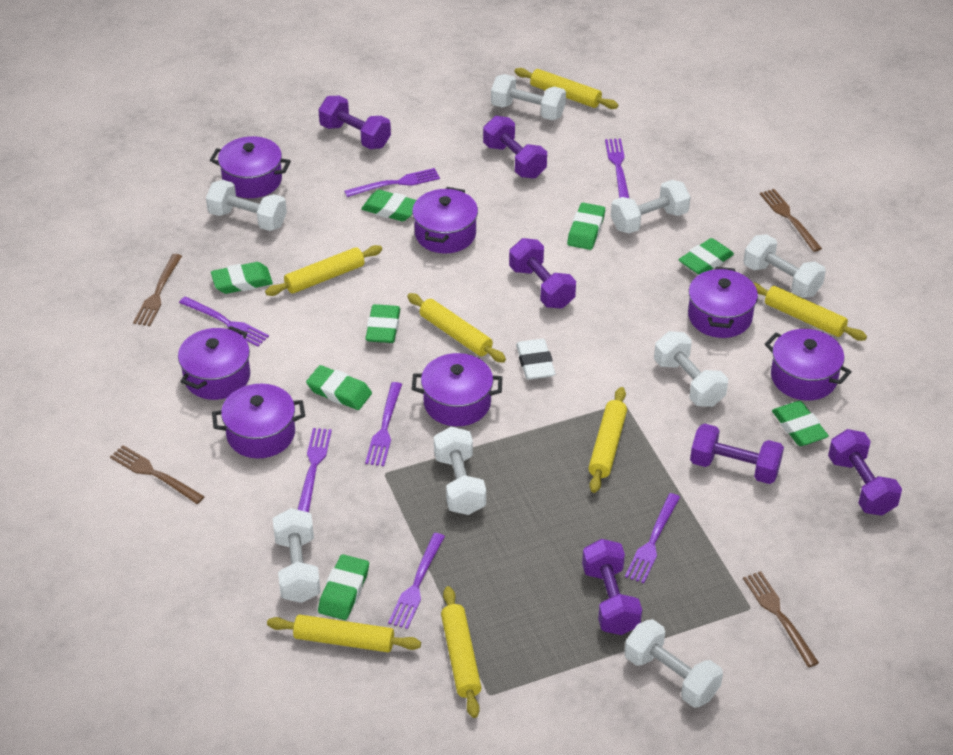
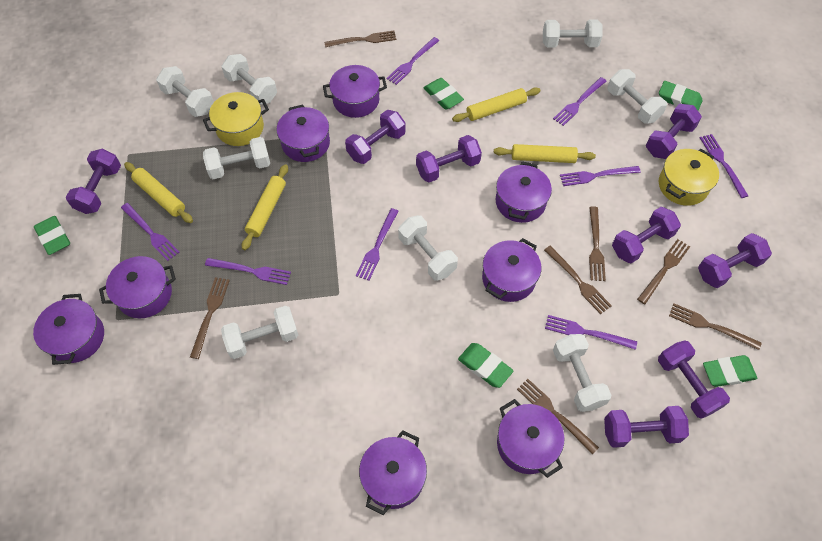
brown fork: 4 -> 7
green eraser: 8 -> 5
purple dumbbell: 6 -> 8
purple fork: 7 -> 8
purple pot: 7 -> 8
white eraser: 1 -> 0
yellow pot: 0 -> 2
yellow rolling pin: 7 -> 4

